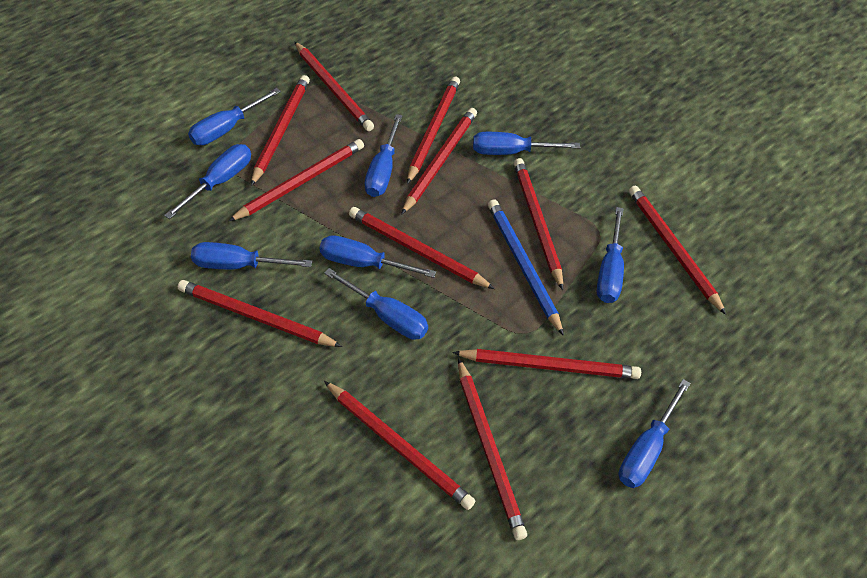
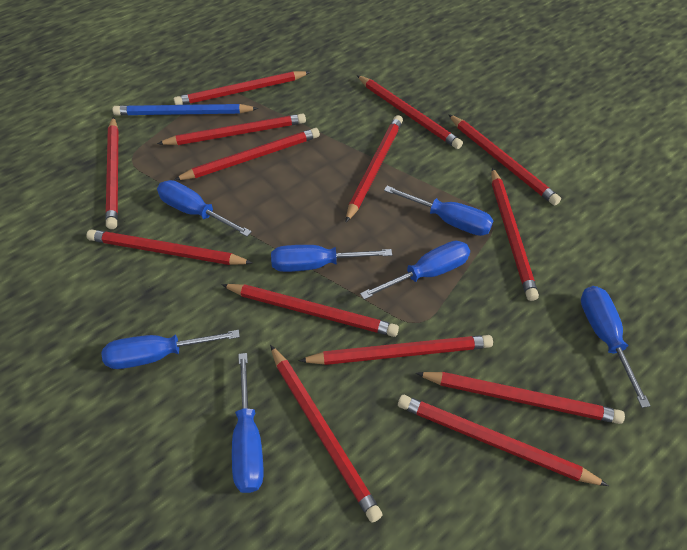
blue screwdriver: 9 -> 7
red pencil: 12 -> 14

